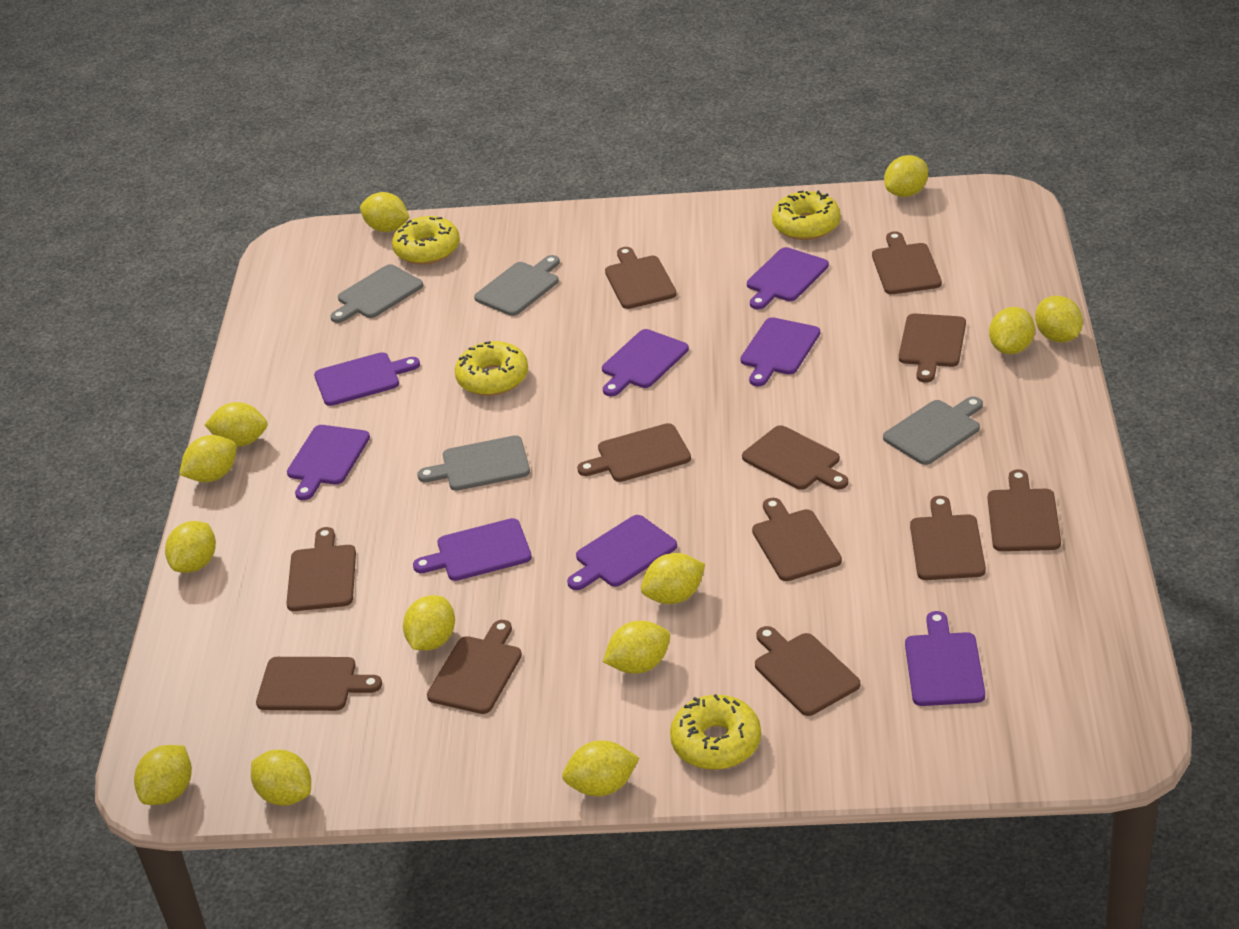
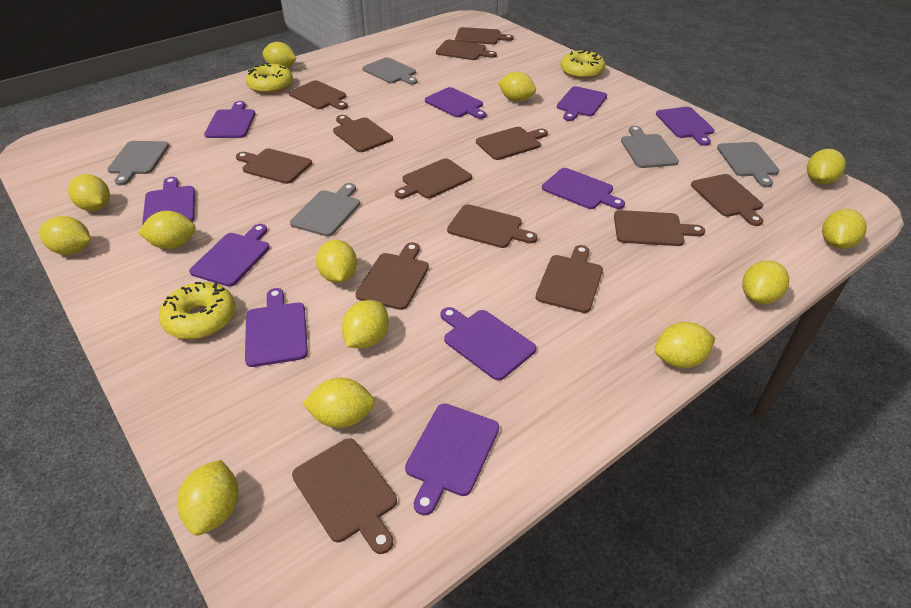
brown cutting board: 12 -> 13
grey cutting board: 4 -> 5
purple cutting board: 8 -> 10
yellow donut: 4 -> 3

